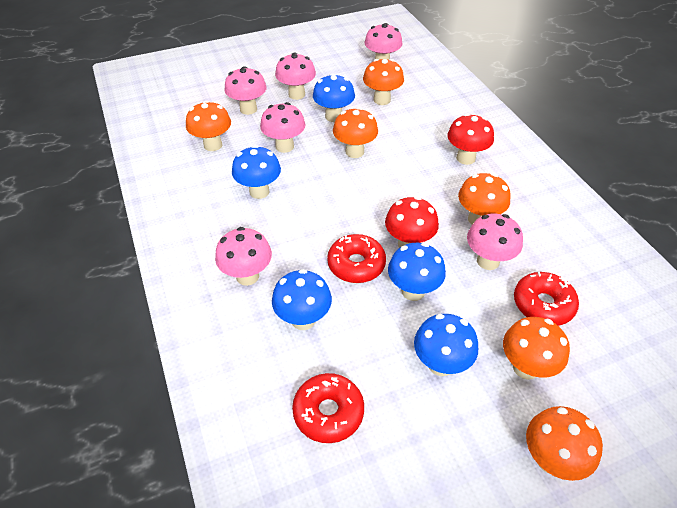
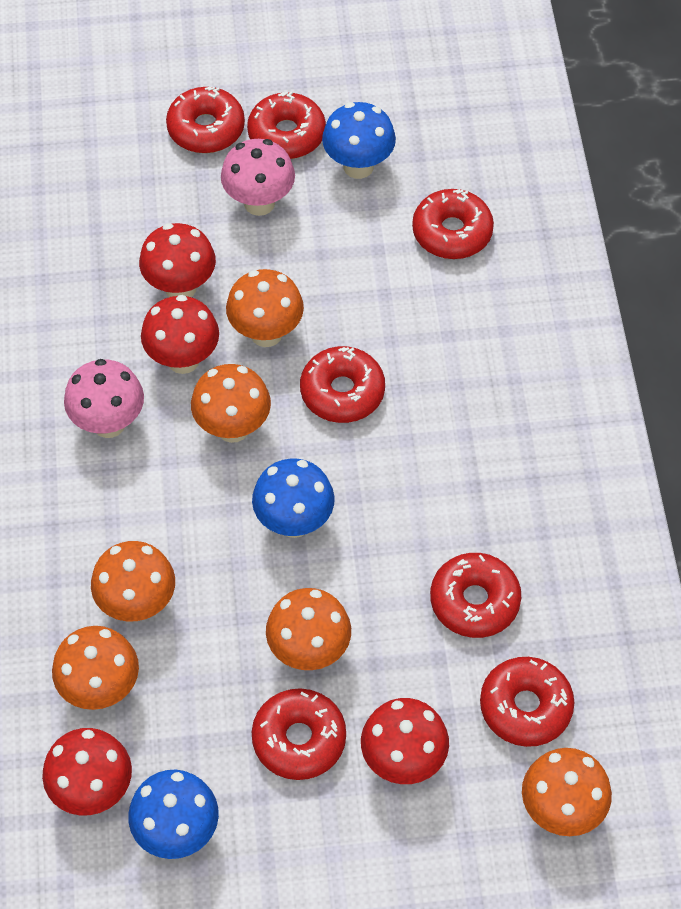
blue mushroom: 5 -> 3
pink mushroom: 6 -> 2
red donut: 3 -> 7
red mushroom: 2 -> 4

